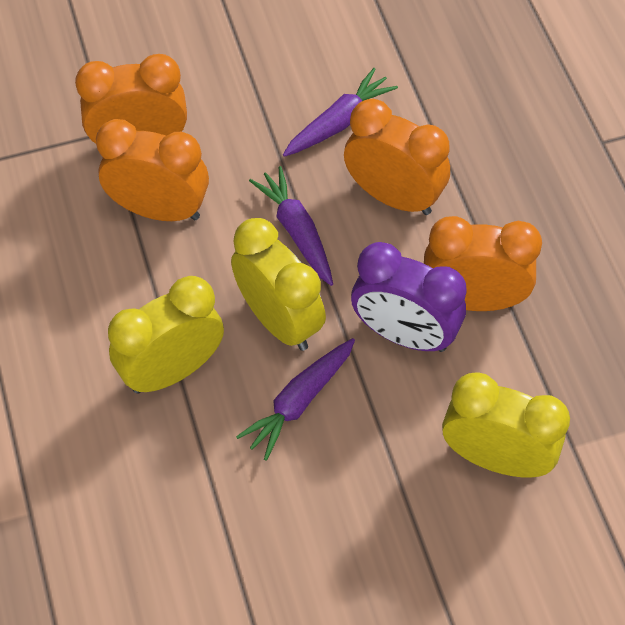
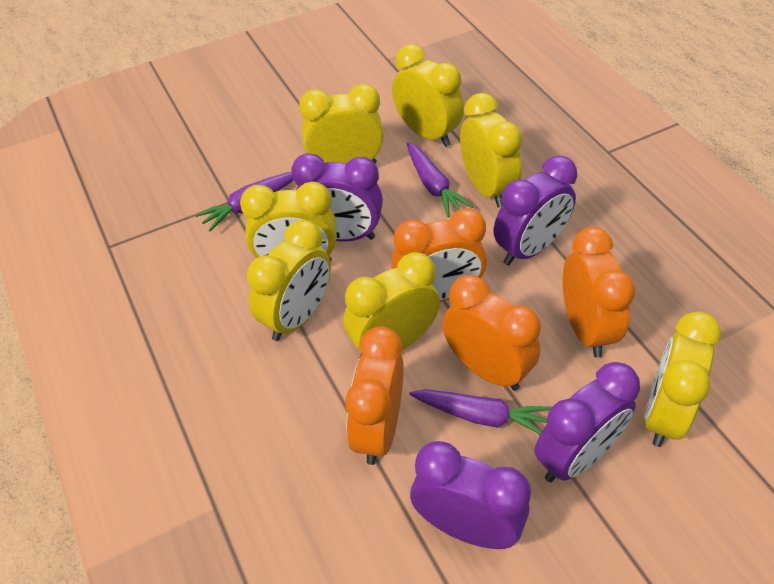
purple clock: 1 -> 4
yellow clock: 3 -> 7

